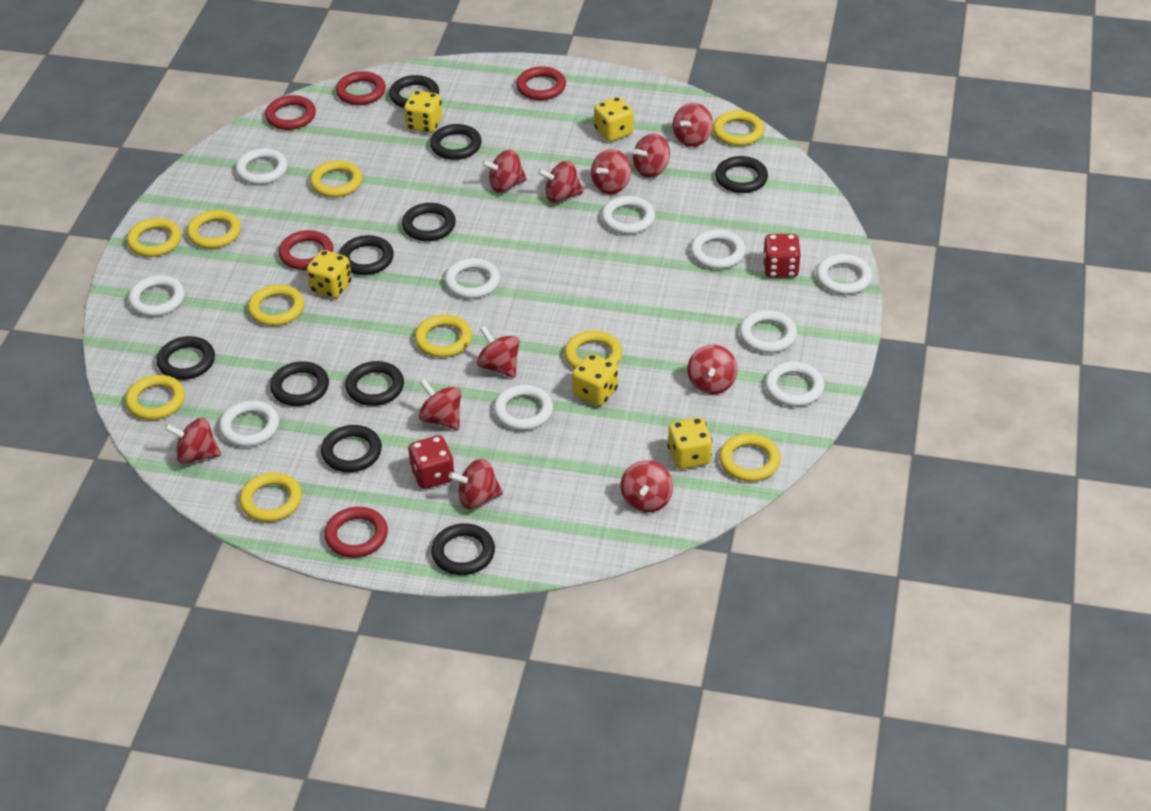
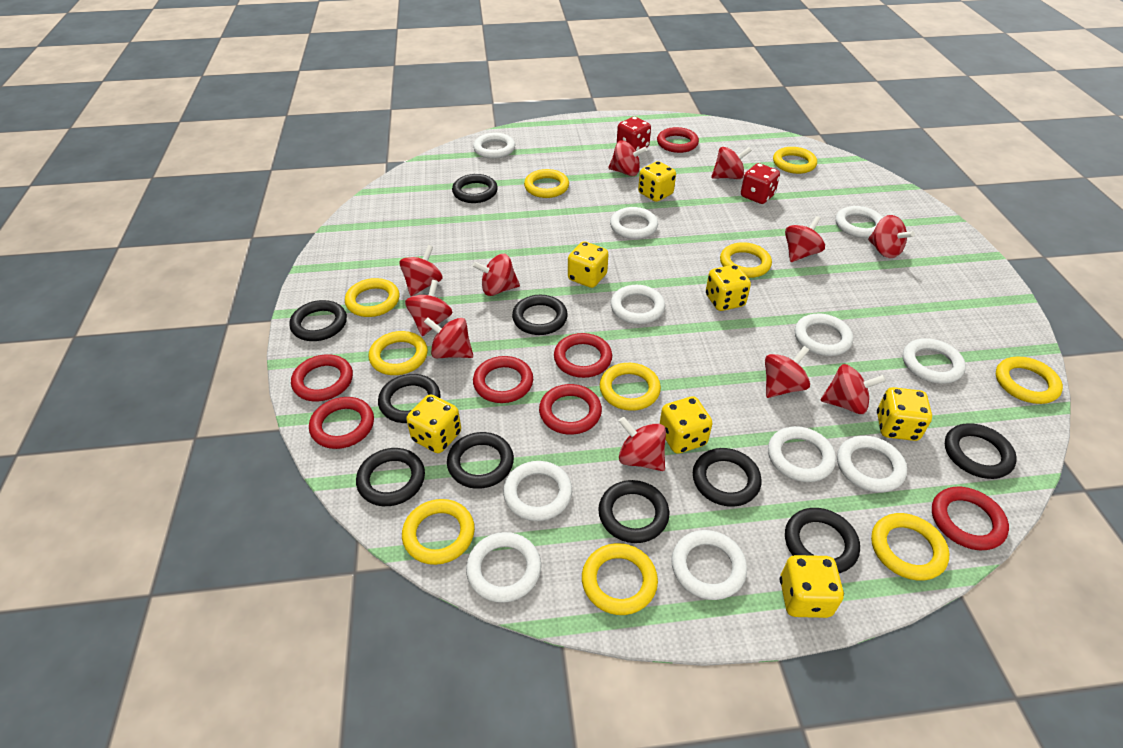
red ring: 5 -> 7
white ring: 10 -> 11
yellow dice: 5 -> 7

